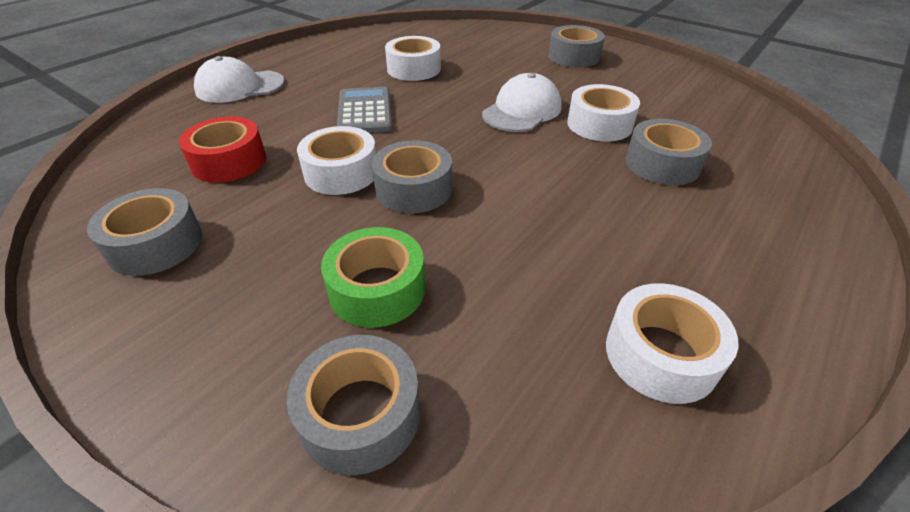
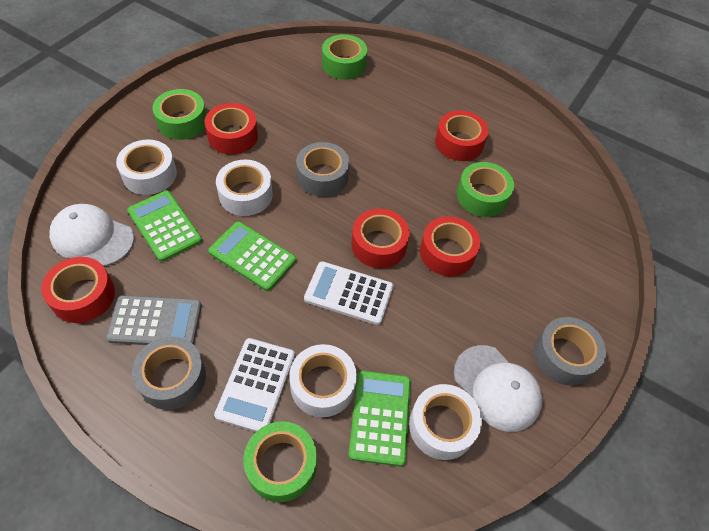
green calculator: 0 -> 3
green tape: 1 -> 4
grey tape: 5 -> 3
red tape: 1 -> 5
white calculator: 0 -> 2

